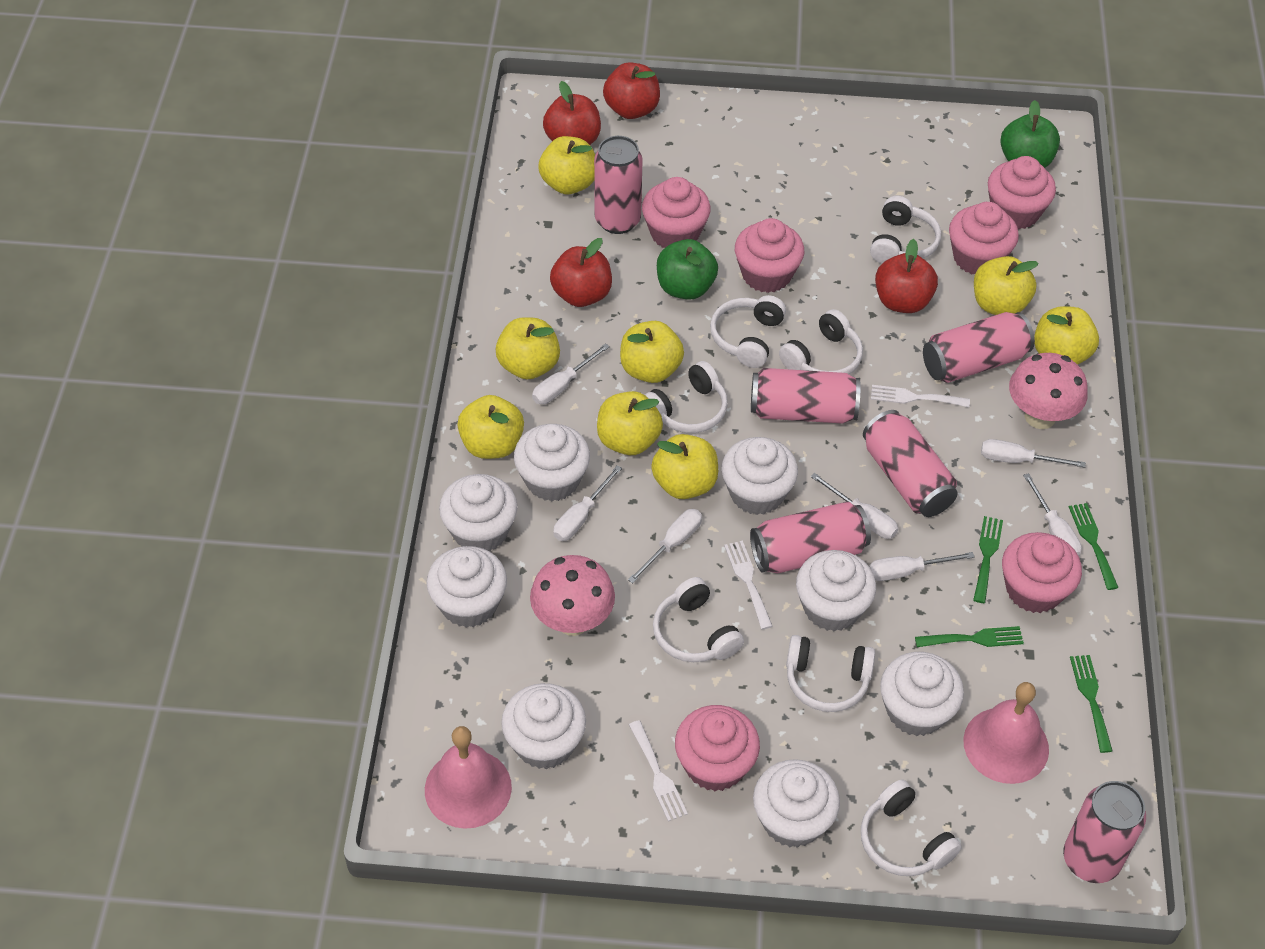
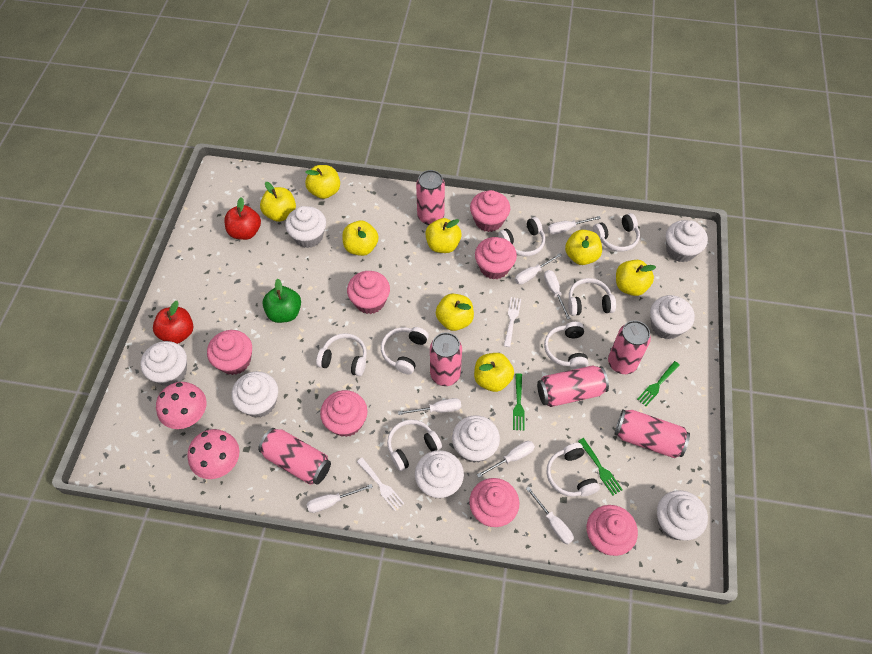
green apple: 2 -> 1
green fork: 4 -> 3
pink bell: 2 -> 0
pink cupcake: 6 -> 7
red apple: 4 -> 2
white fork: 3 -> 2
white headphones: 7 -> 8

